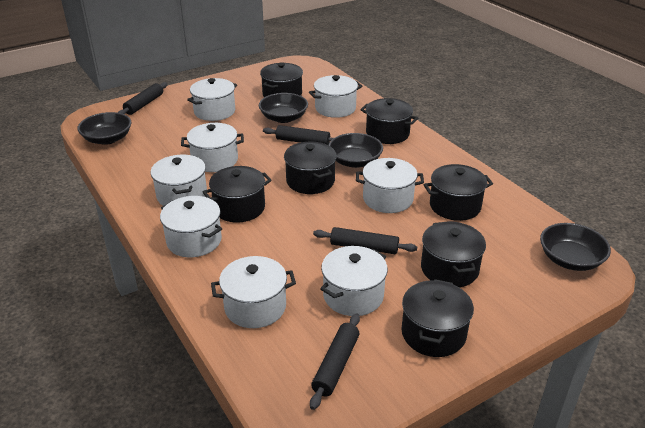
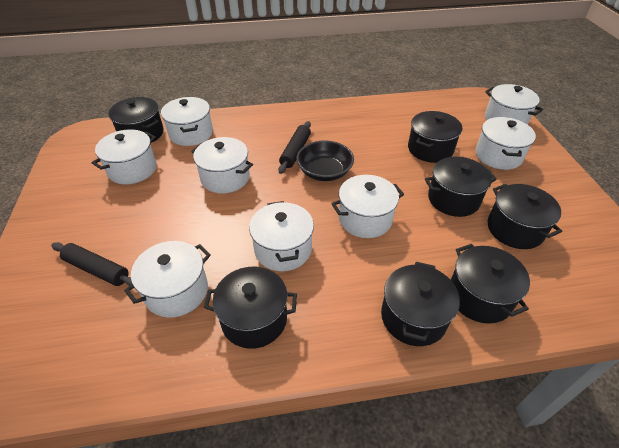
black bowl: 4 -> 1
black rolling pin: 4 -> 2

